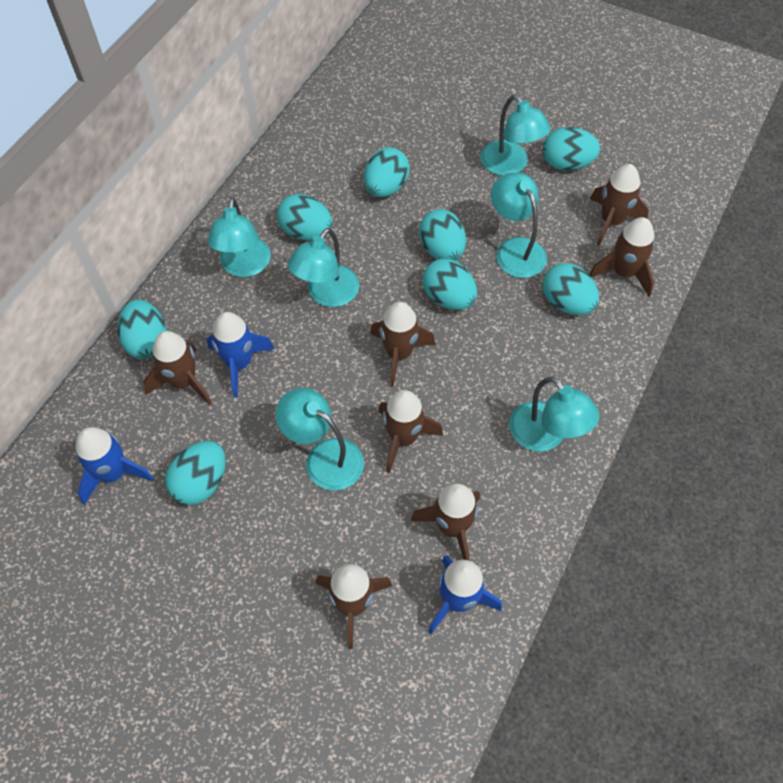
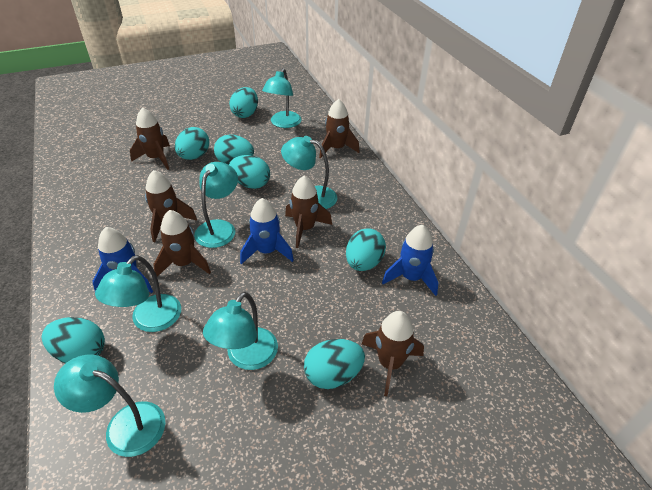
brown rocket: 7 -> 6
turquoise egg: 8 -> 7

